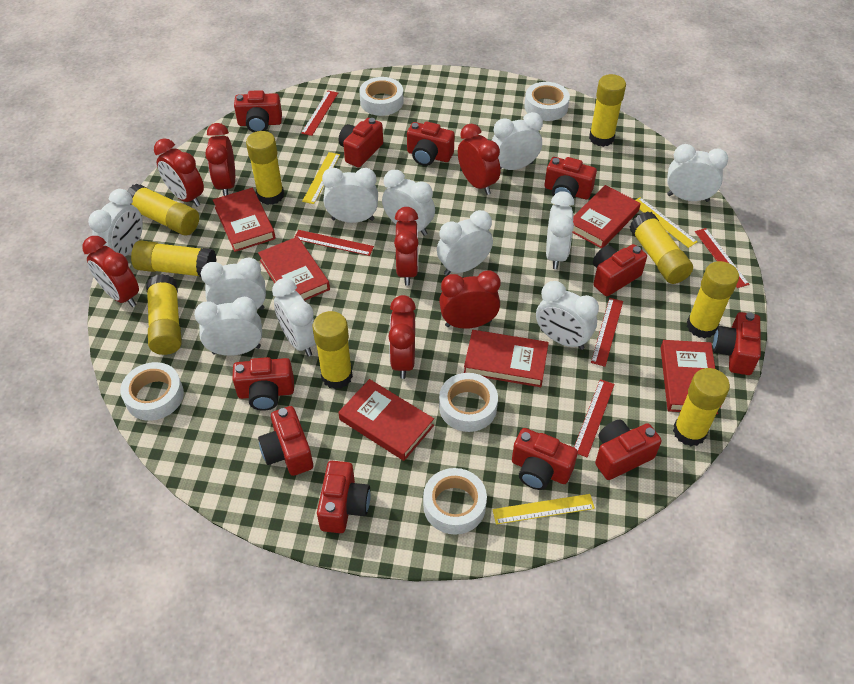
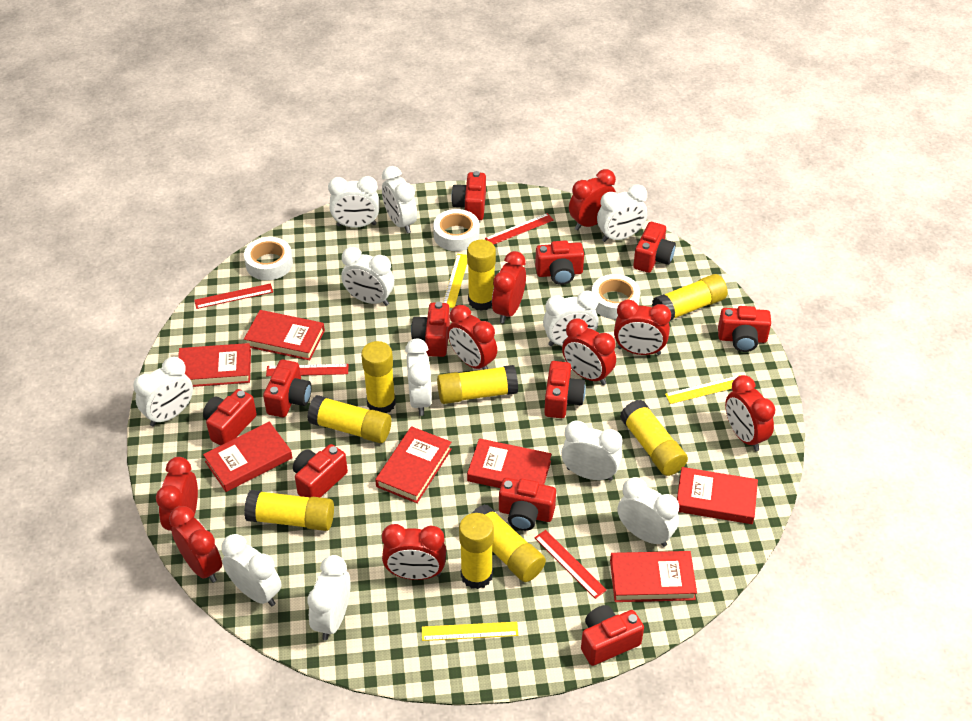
red book: 6 -> 7
red clock: 7 -> 9
red ruler: 5 -> 4
white tape: 5 -> 3

